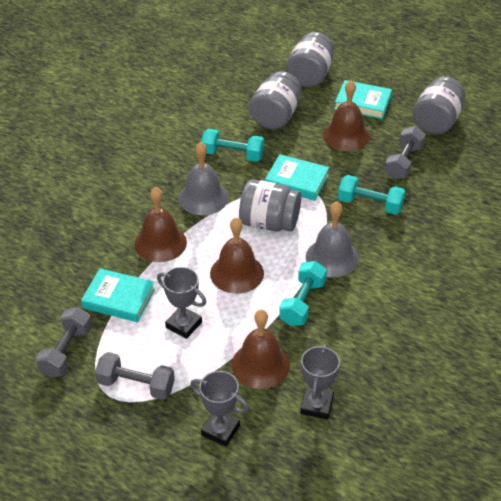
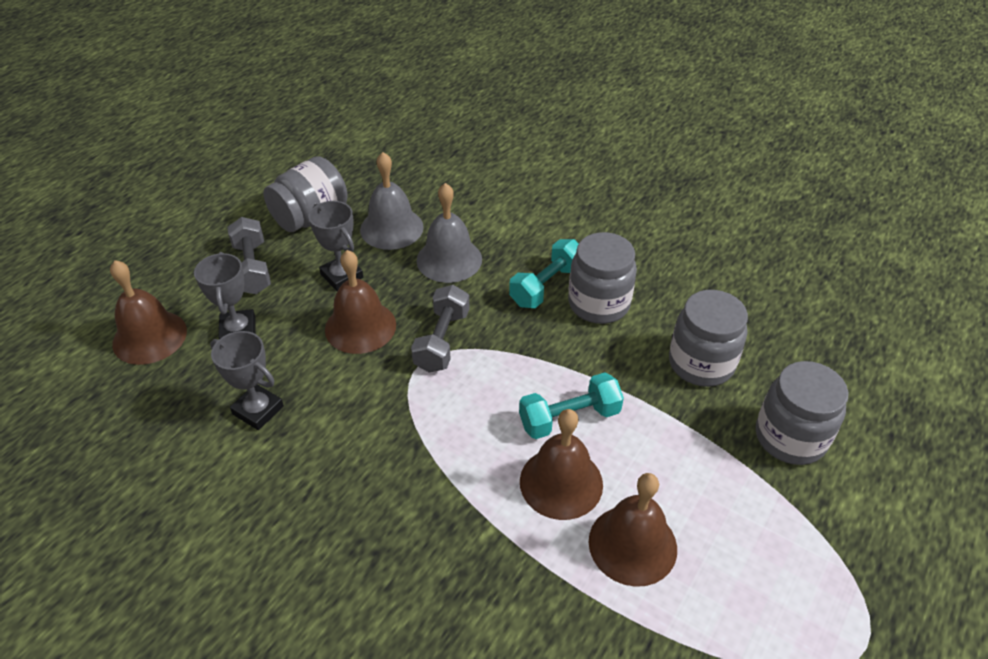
grey dumbbell: 3 -> 2
turquoise book: 3 -> 0
turquoise dumbbell: 3 -> 2

